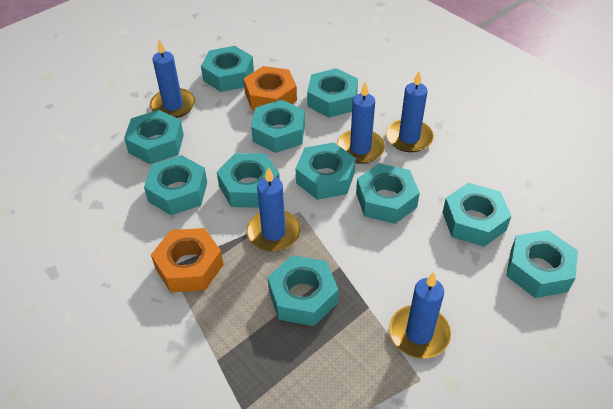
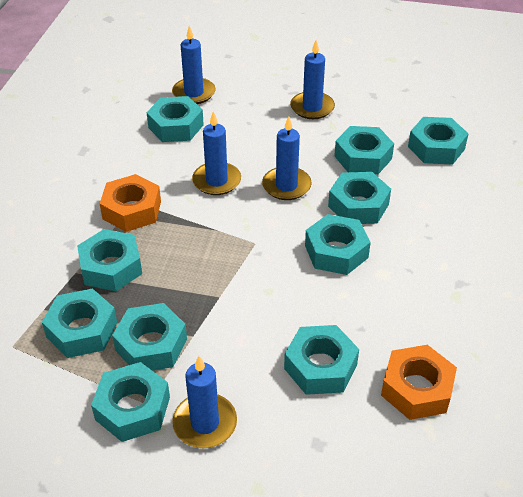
turquoise nut: 11 -> 10

